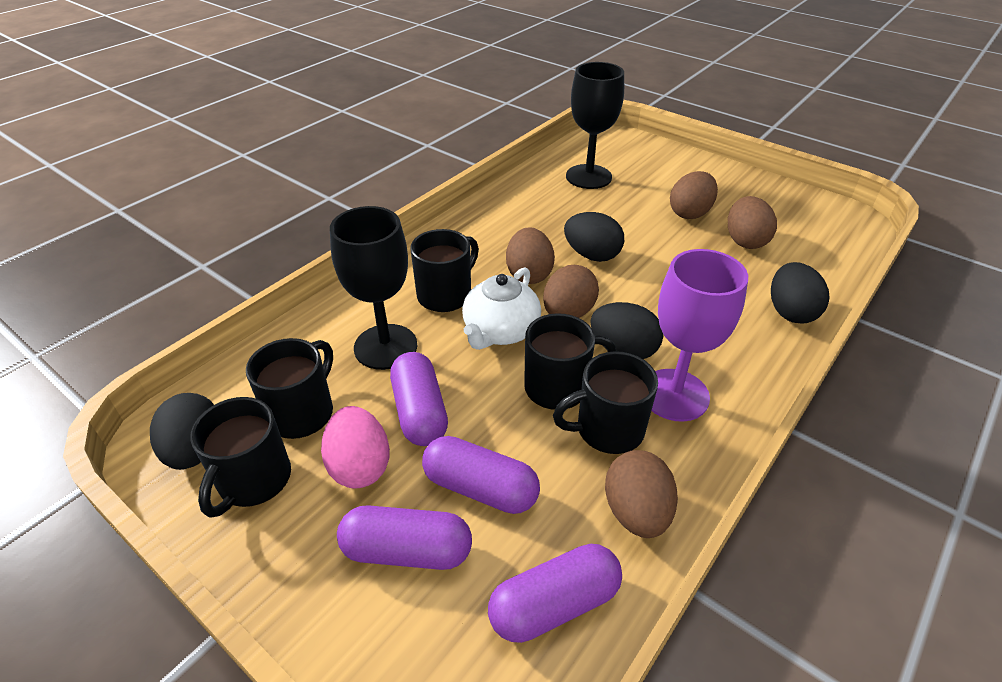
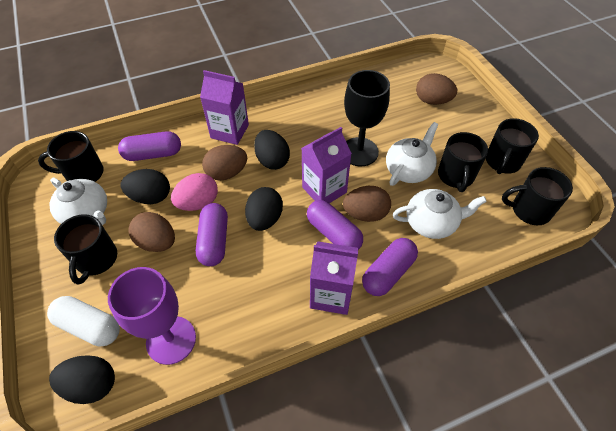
black goblet: 2 -> 1
brown egg: 5 -> 4
purple carton: 0 -> 3
white capsule: 0 -> 1
white teapot: 1 -> 3

